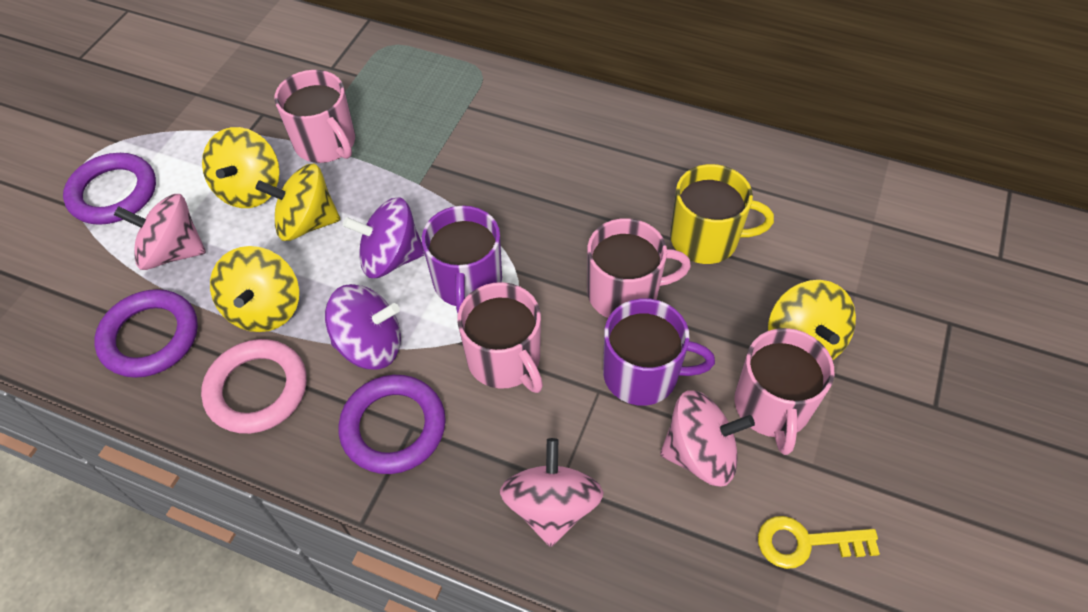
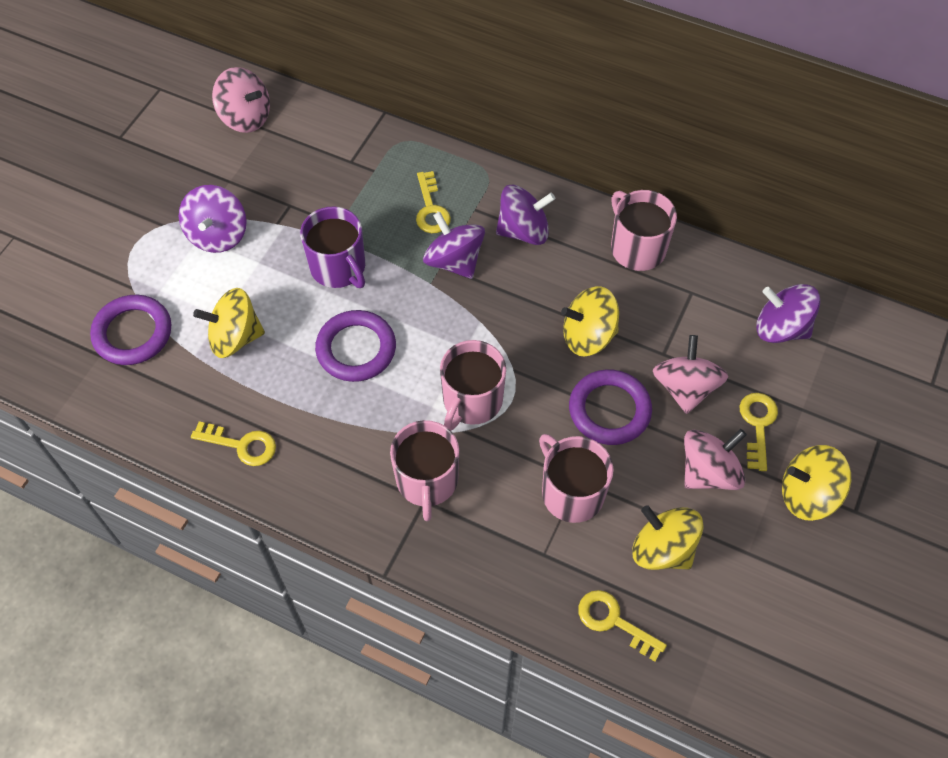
pink ring: 1 -> 0
purple mug: 2 -> 1
purple spinning top: 2 -> 4
yellow key: 1 -> 4
yellow mug: 1 -> 0

